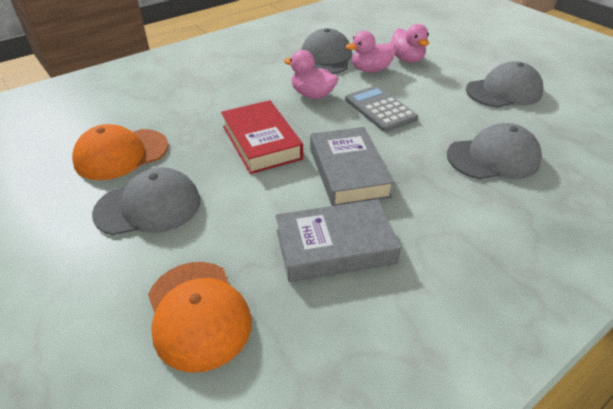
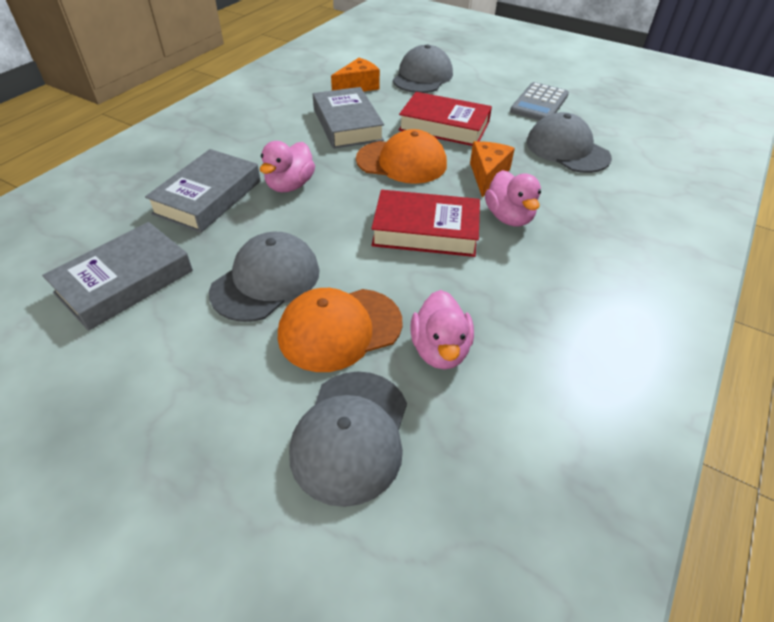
grey book: 2 -> 3
orange cheese: 0 -> 2
red book: 1 -> 2

